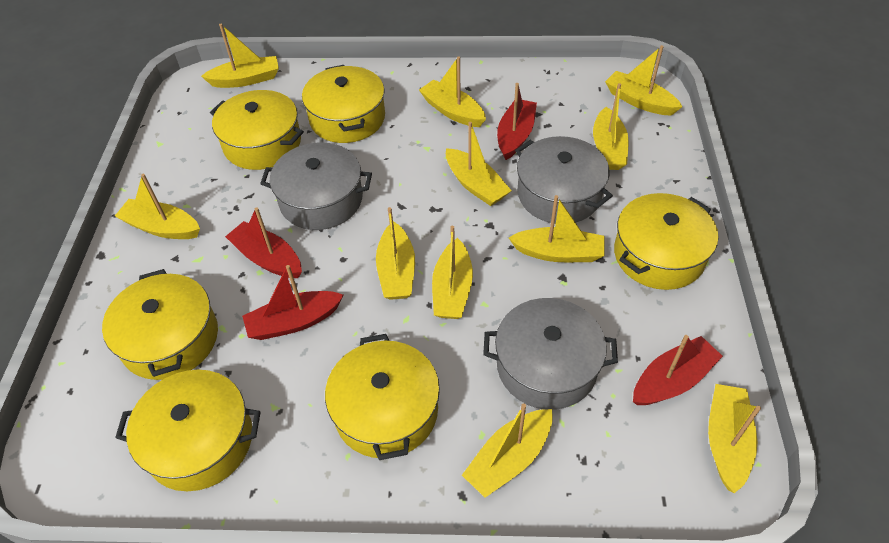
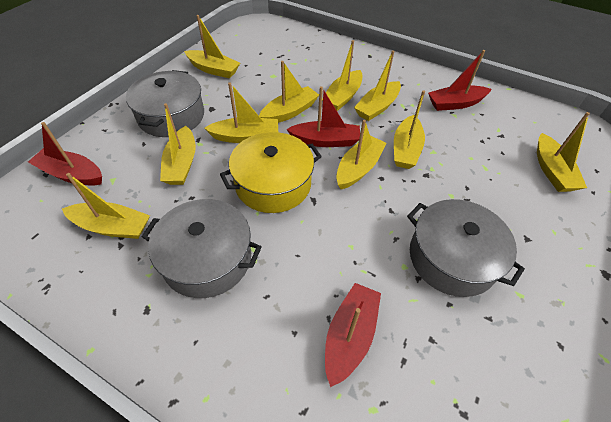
yellow boat: 11 -> 10
yellow pot: 6 -> 1

